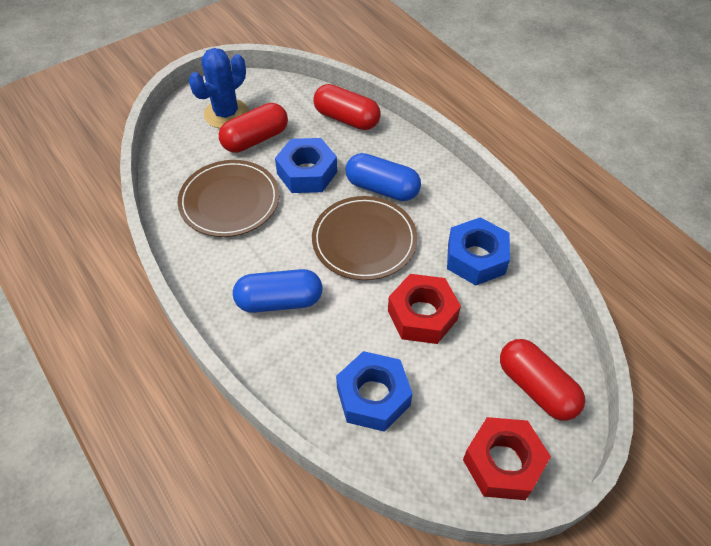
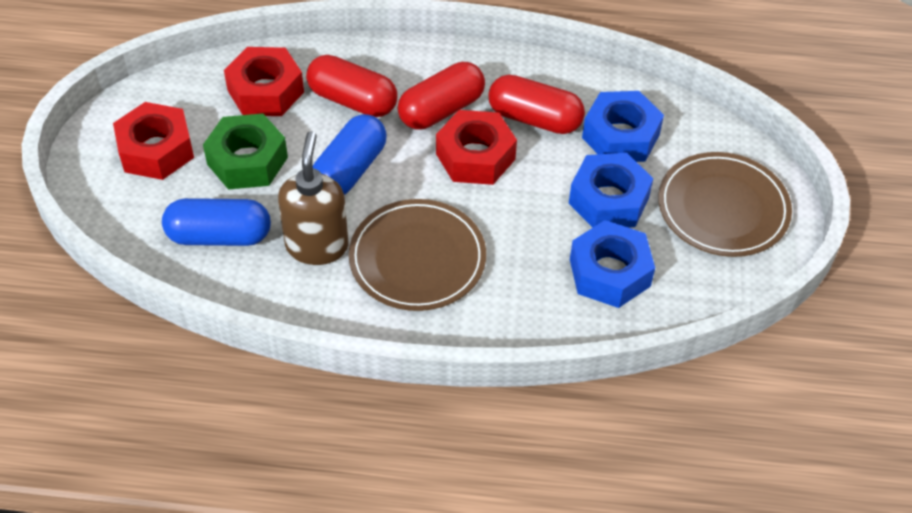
blue cactus: 1 -> 0
brown soap dispenser: 0 -> 1
green nut: 0 -> 1
red nut: 2 -> 3

